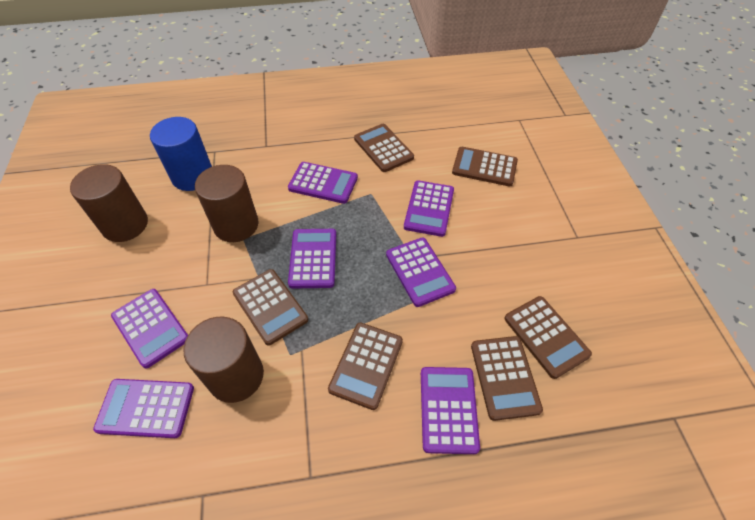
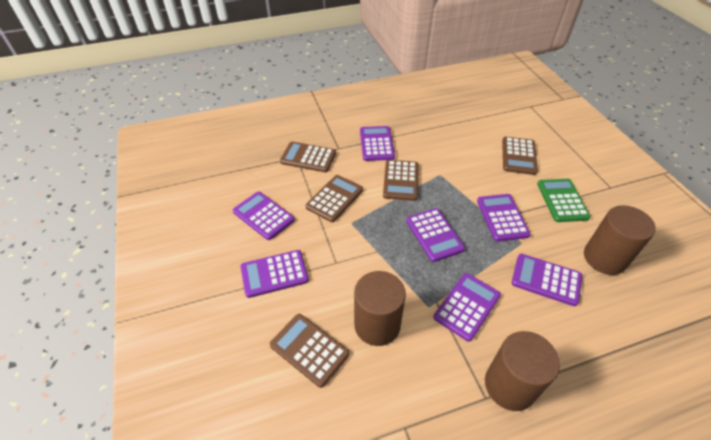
blue cylinder: 1 -> 0
brown calculator: 6 -> 5
green calculator: 0 -> 1

